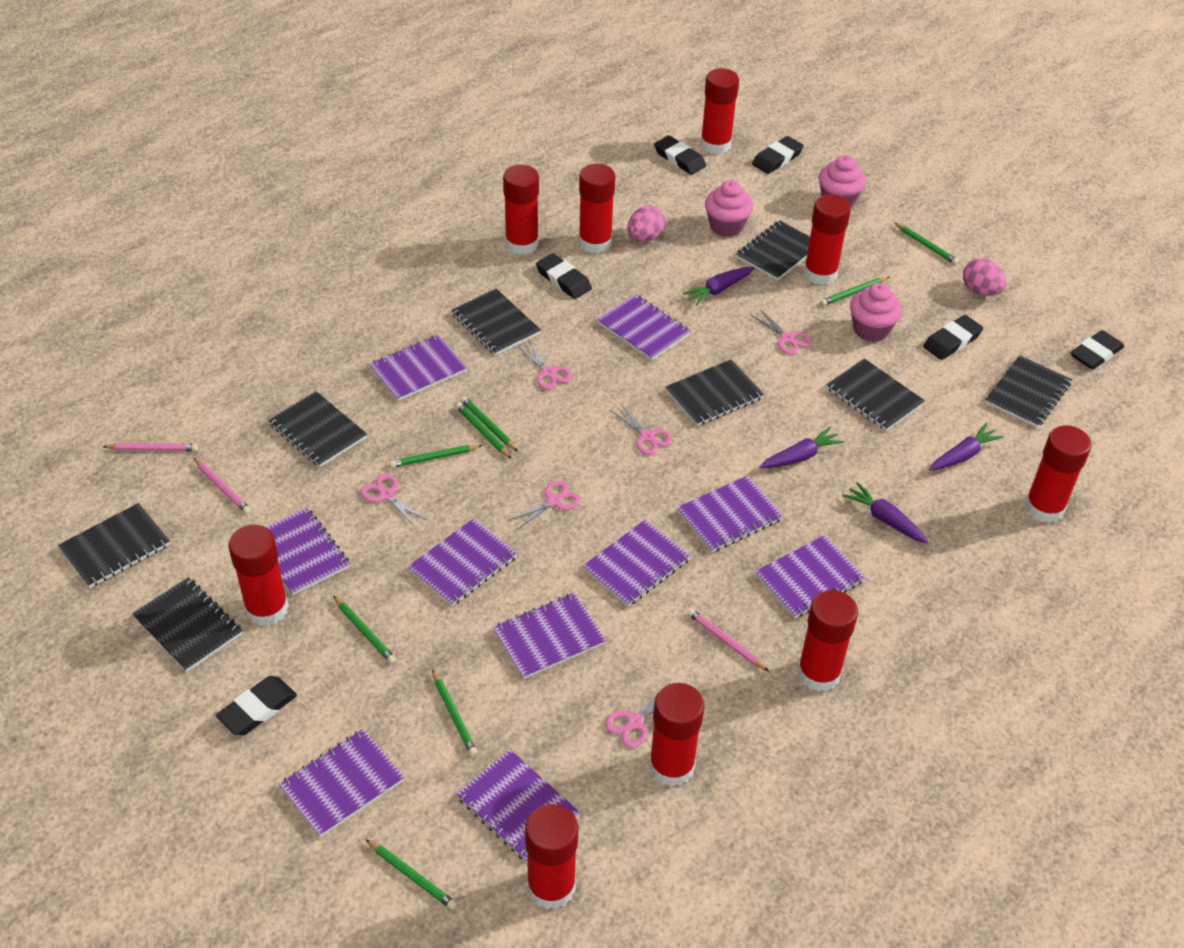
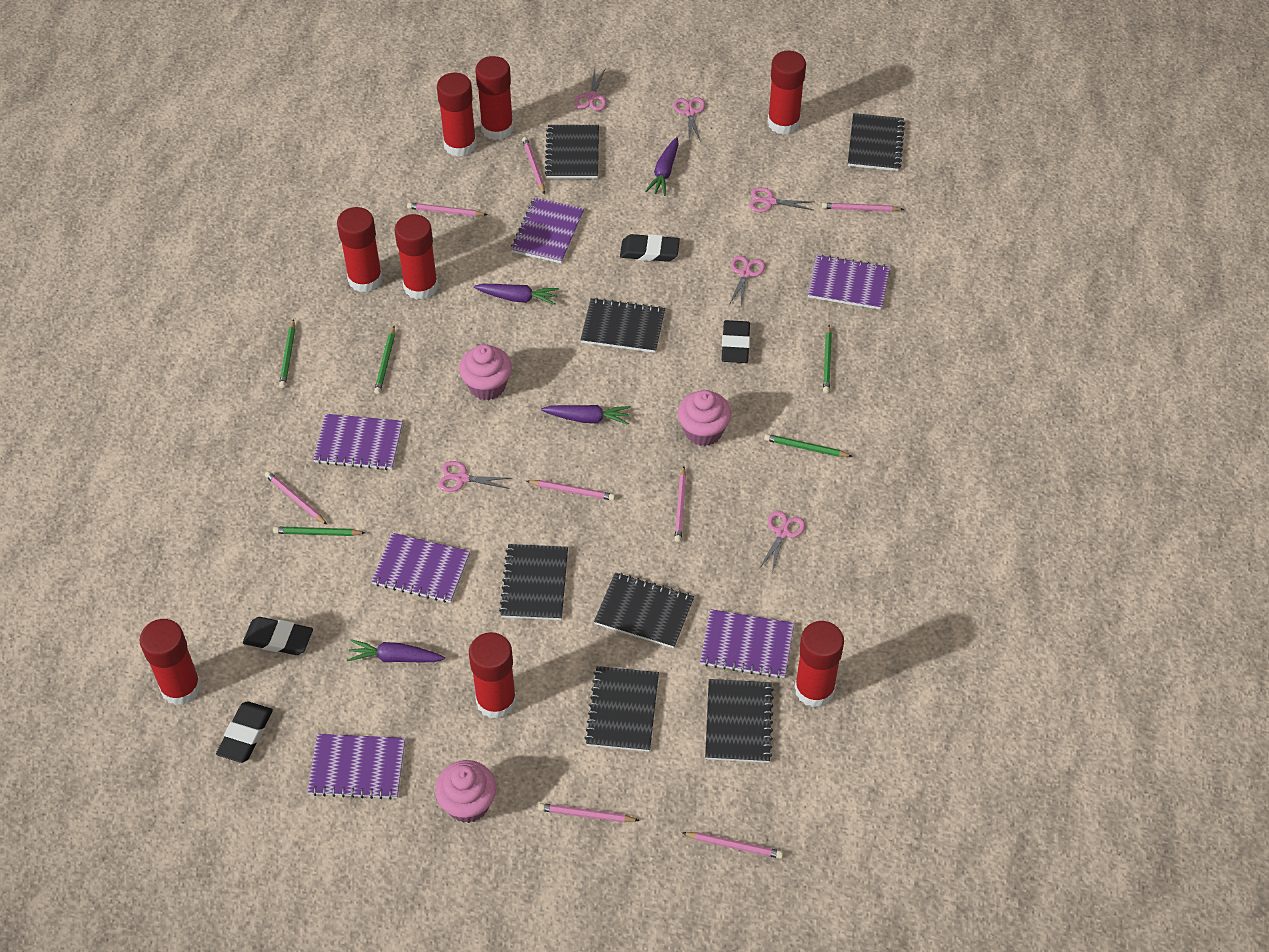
black eraser: 6 -> 4
black notebook: 8 -> 7
green pencil: 8 -> 5
pink egg: 2 -> 0
pink pencil: 3 -> 8
purple notebook: 10 -> 6
red glue stick: 9 -> 8

